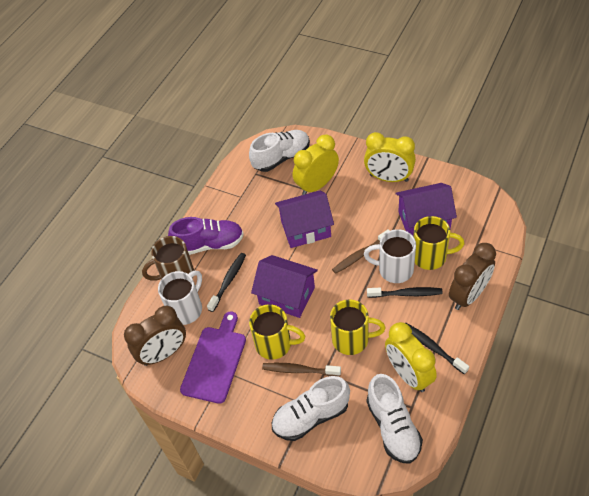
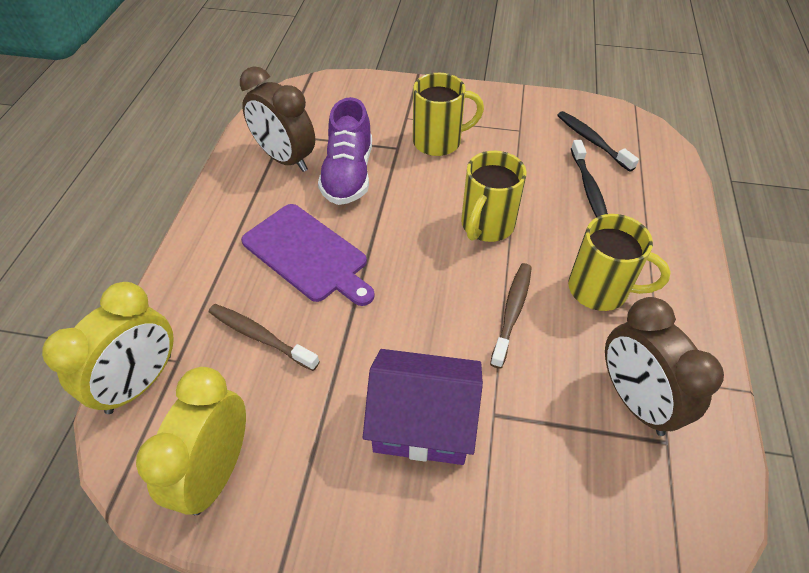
black toothbrush: 3 -> 2
brown mug: 1 -> 0
purple house: 3 -> 1
white mug: 2 -> 0
white shoe: 3 -> 0
yellow clock: 3 -> 2

